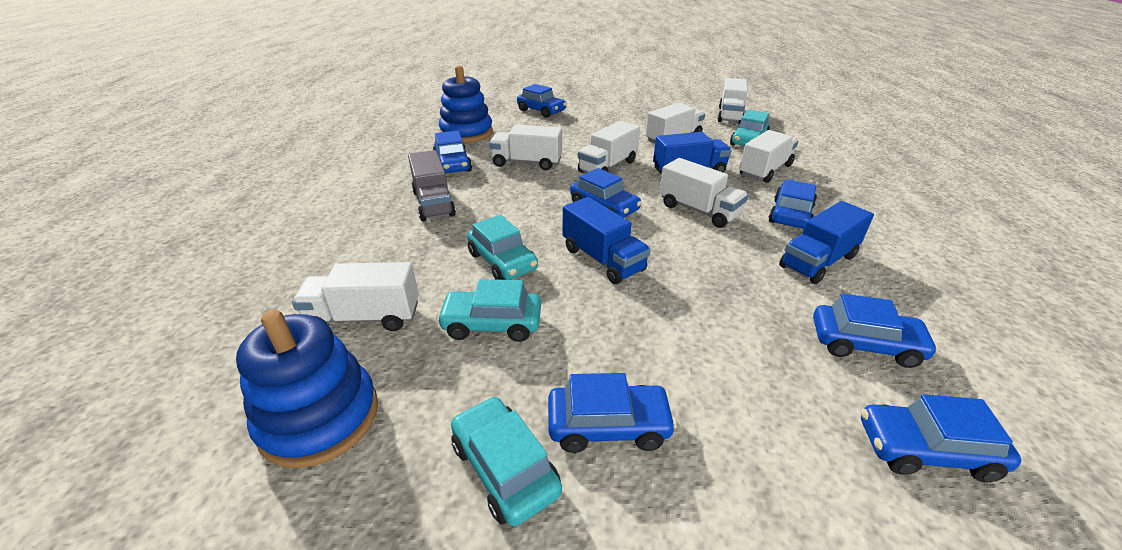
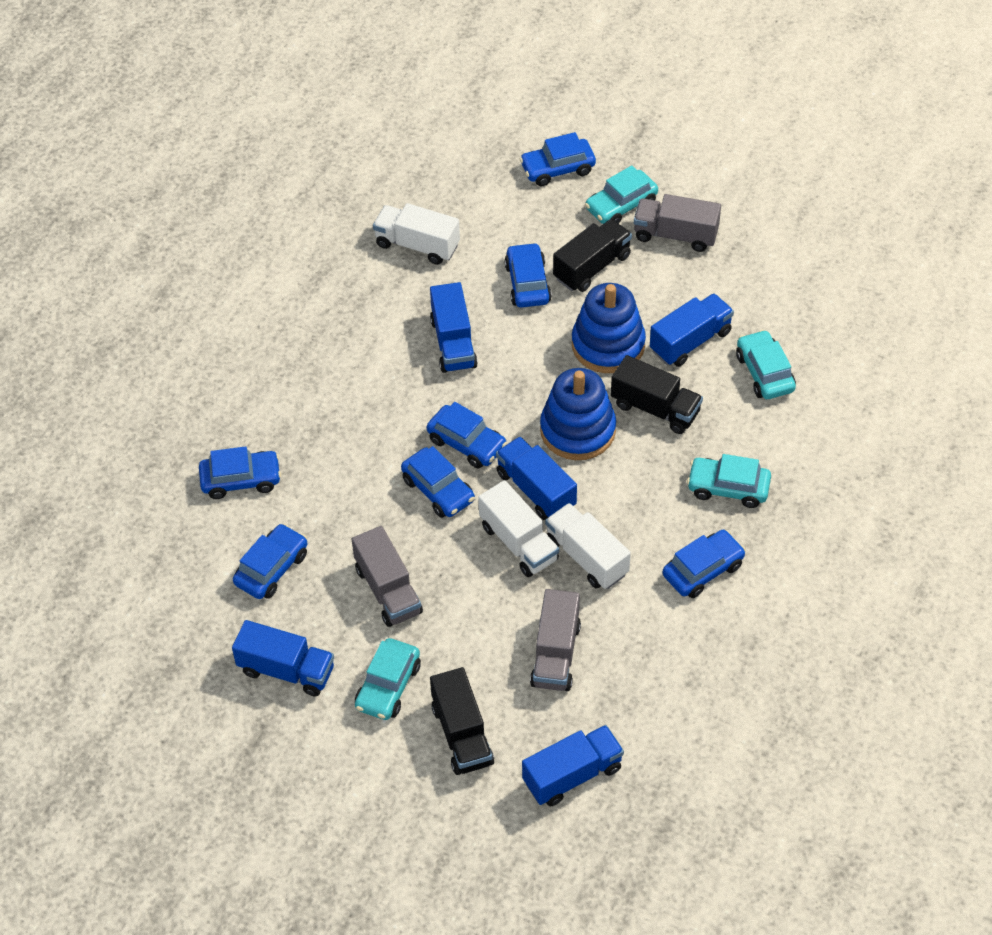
black truck: 0 -> 3
blue truck: 3 -> 5
grey truck: 1 -> 3
white truck: 7 -> 3

